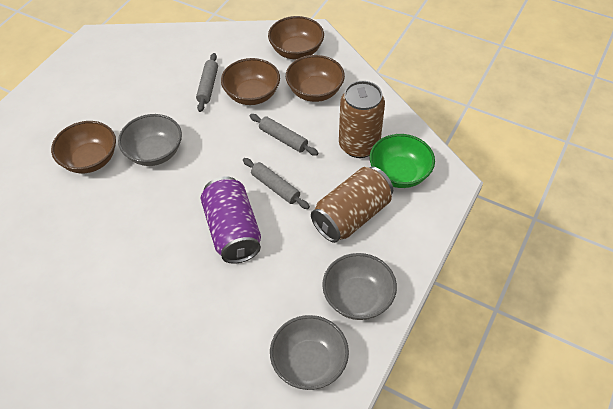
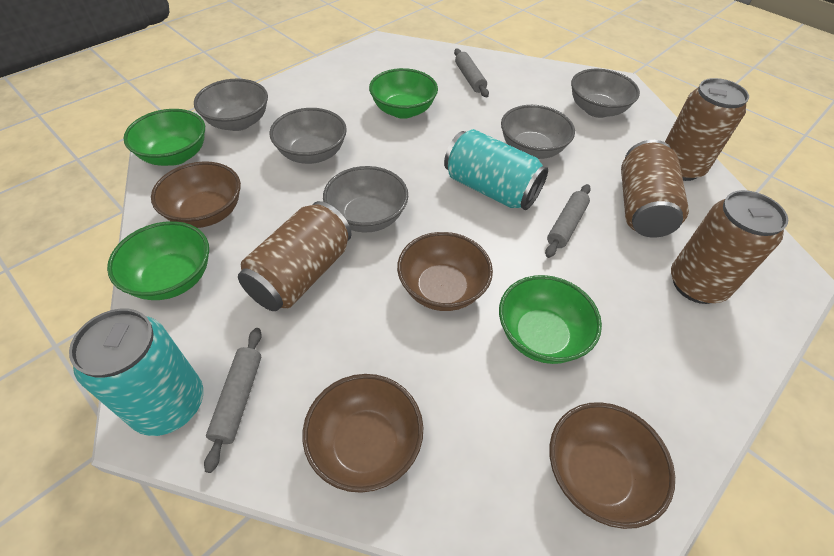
brown can: 2 -> 4
green bowl: 1 -> 4
grey bowl: 3 -> 5
purple can: 1 -> 0
turquoise can: 0 -> 2

